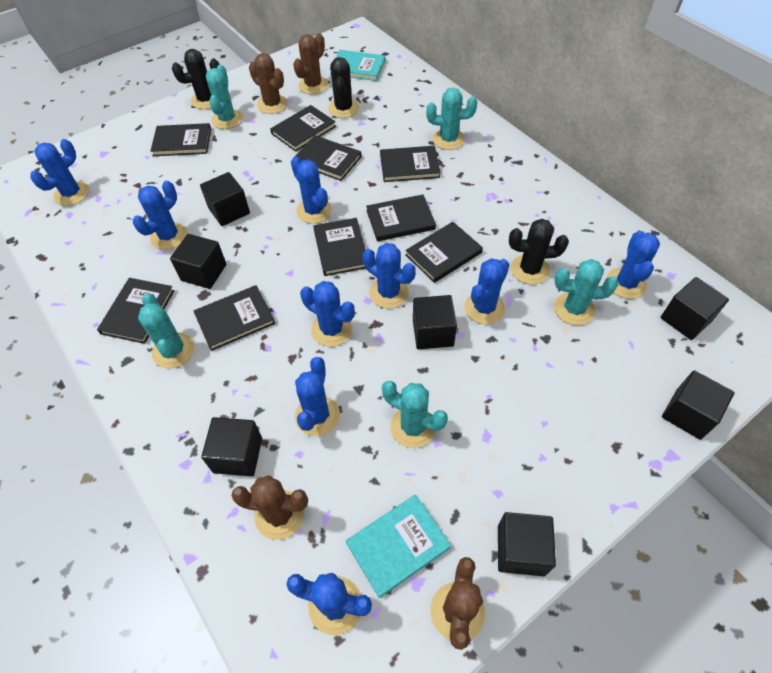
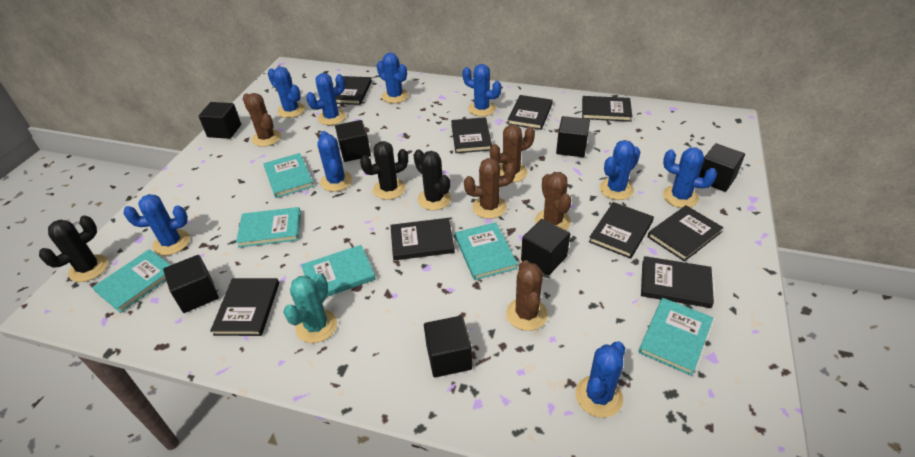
brown cactus: 4 -> 5
turquoise book: 2 -> 6
turquoise cactus: 5 -> 1

